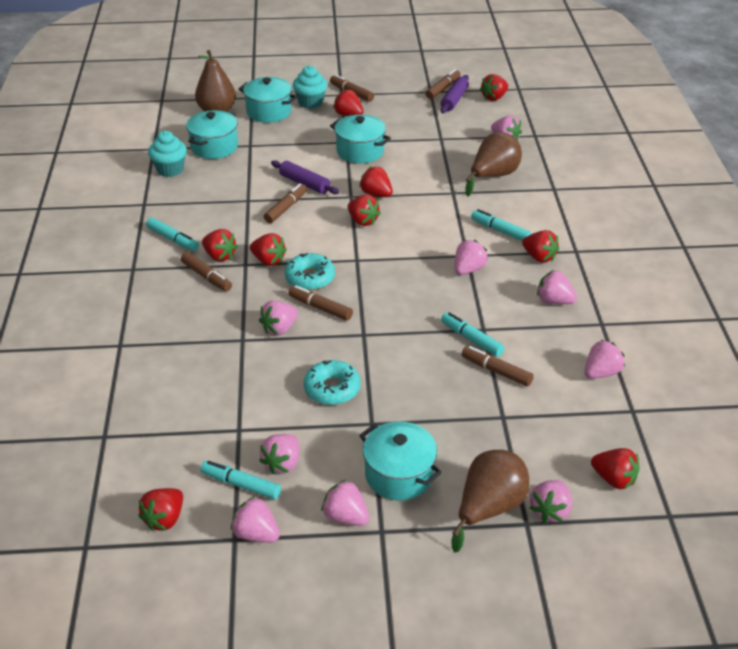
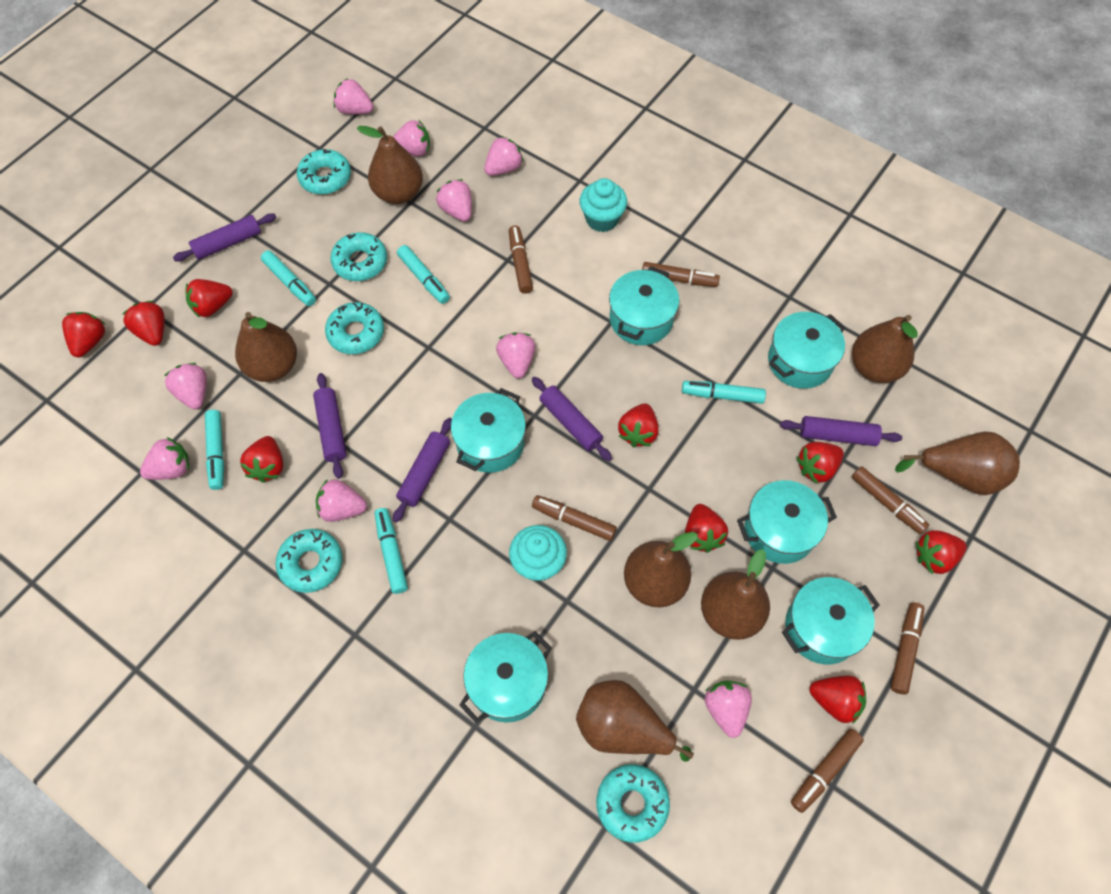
brown pear: 3 -> 7
purple rolling pin: 2 -> 5
turquoise donut: 2 -> 5
turquoise marker: 4 -> 5
turquoise pot: 4 -> 6

